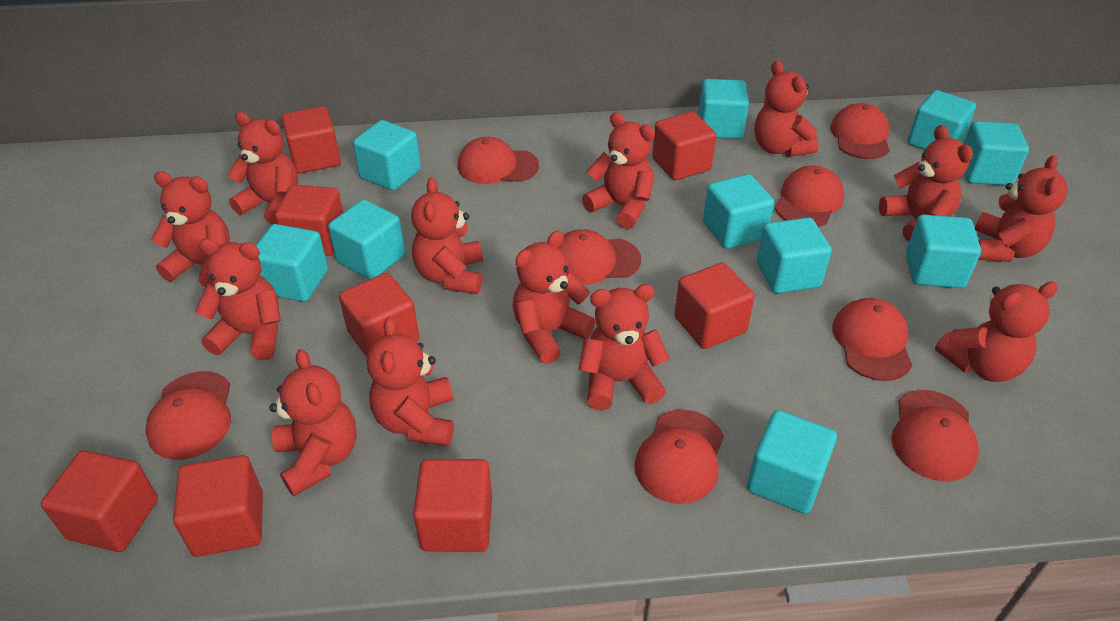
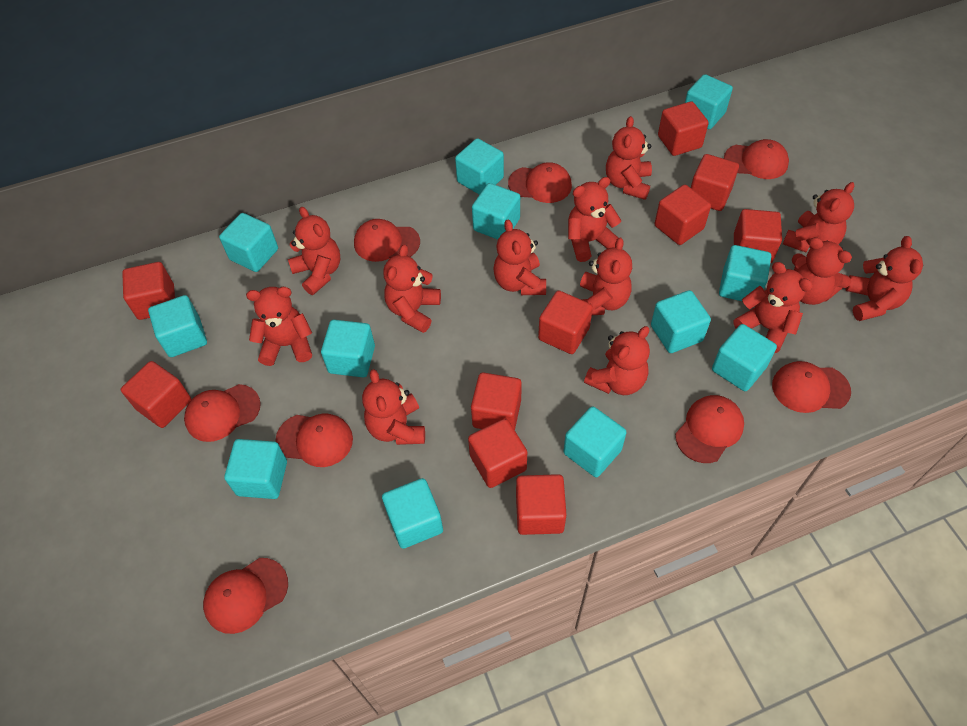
red cube: 8 -> 10
turquoise cube: 10 -> 12

